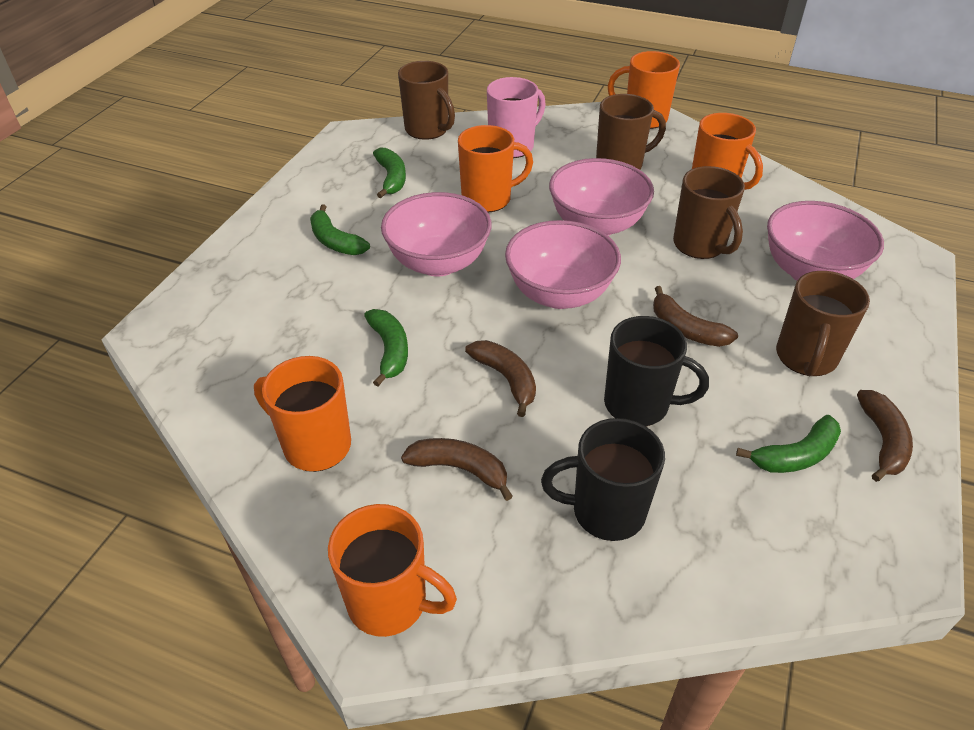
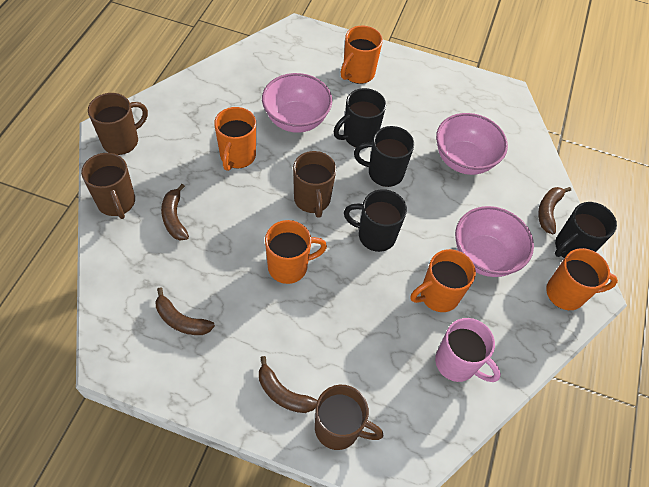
black mug: 2 -> 4
green banana: 4 -> 0
pink bowl: 4 -> 3

